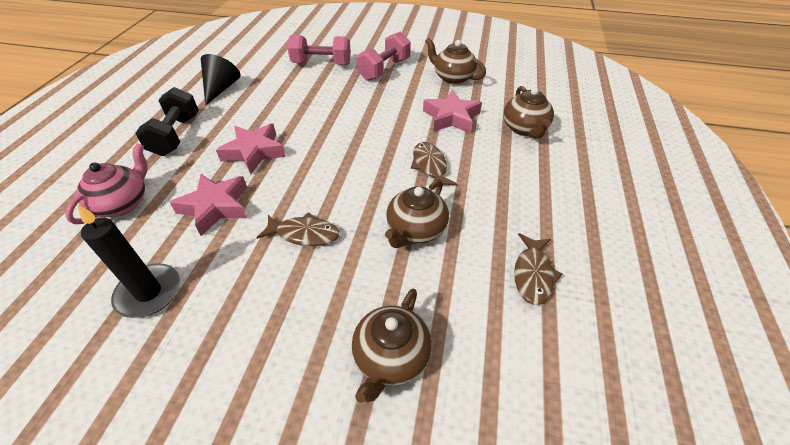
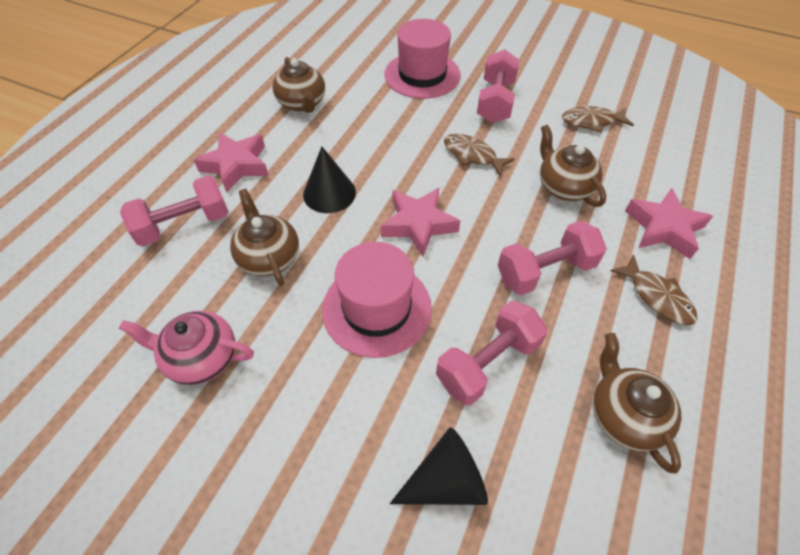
black candle: 1 -> 0
black cone: 1 -> 2
black dumbbell: 1 -> 0
pink dumbbell: 2 -> 4
pink hat: 0 -> 2

